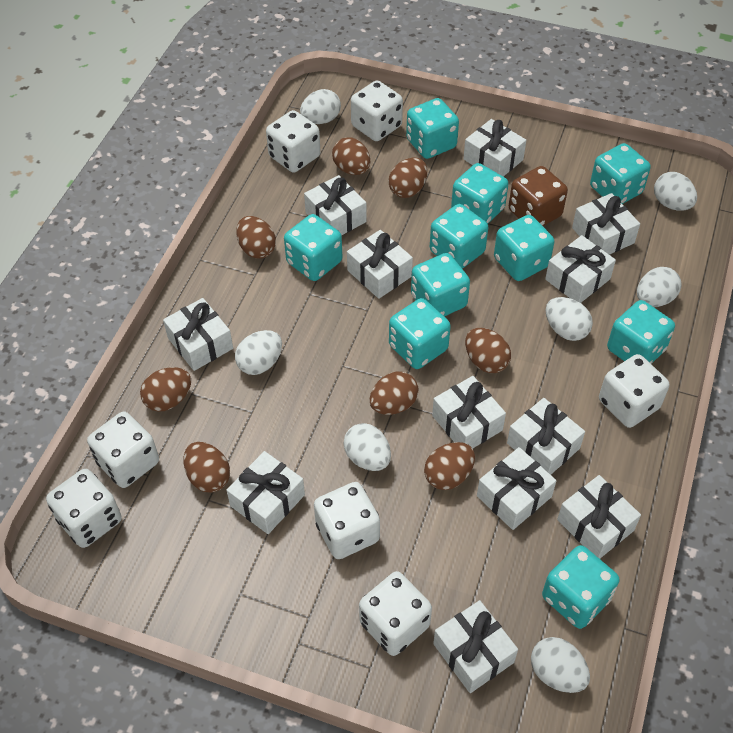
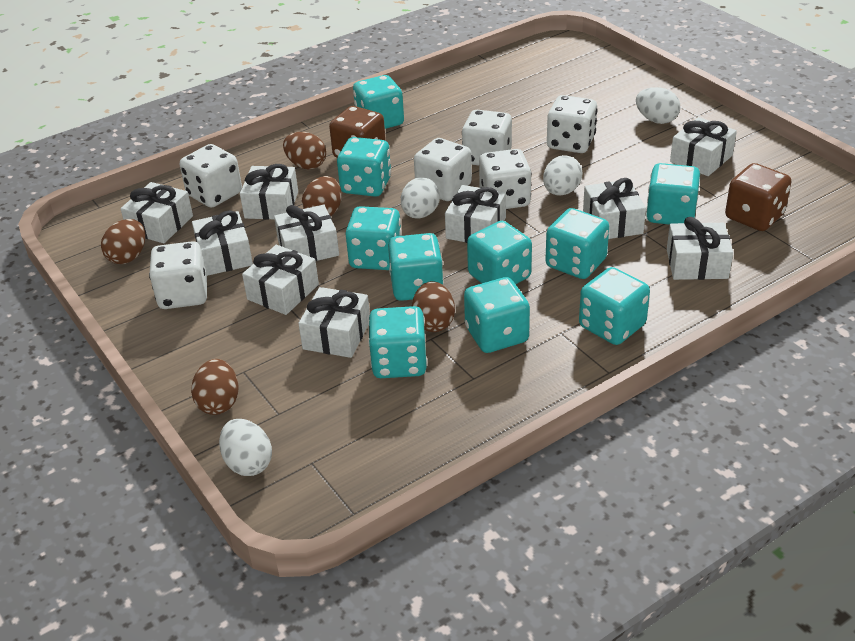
brown dice: 1 -> 2
brown egg: 8 -> 5
white dice: 7 -> 6
white egg: 7 -> 4
white gift: 12 -> 10

